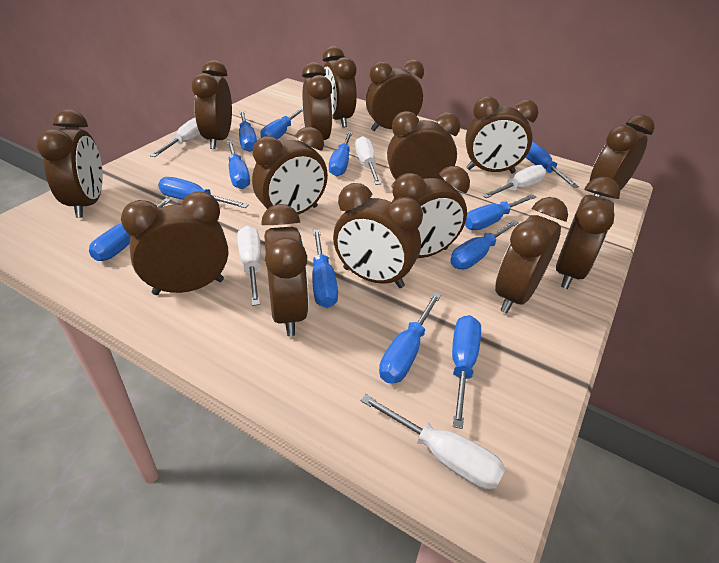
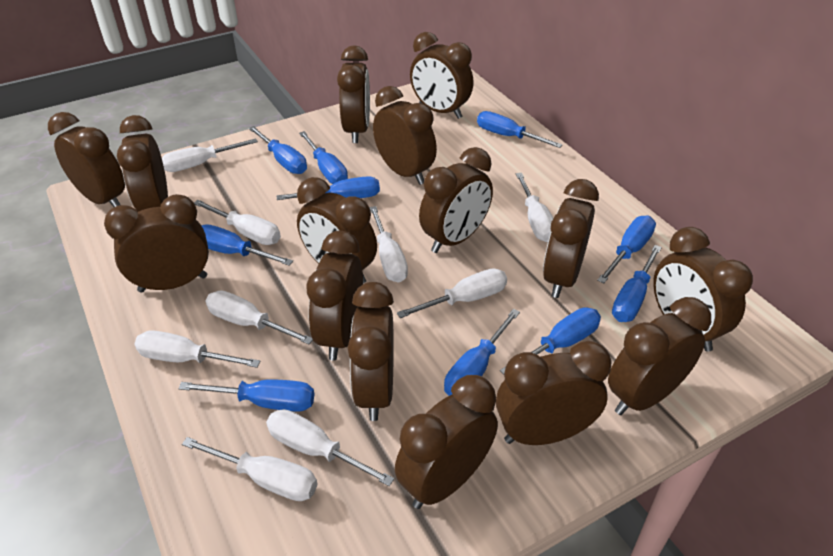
blue screwdriver: 12 -> 10
white screwdriver: 5 -> 9

